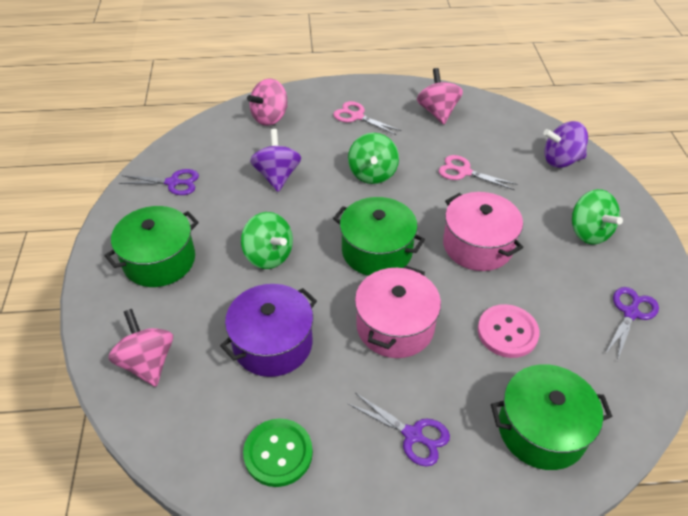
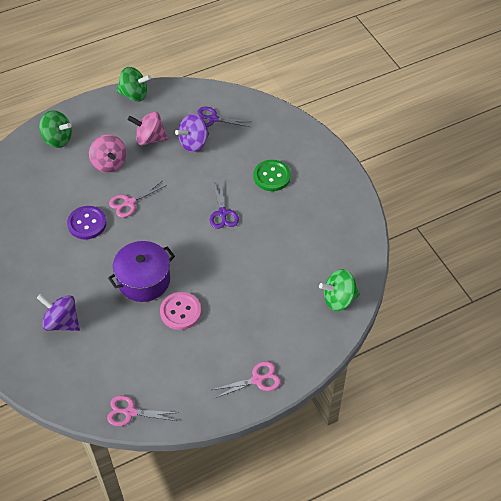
green pot: 3 -> 0
pink pot: 2 -> 0
pink scissors: 2 -> 3
pink spinning top: 3 -> 2
purple button: 0 -> 1
purple scissors: 3 -> 2

